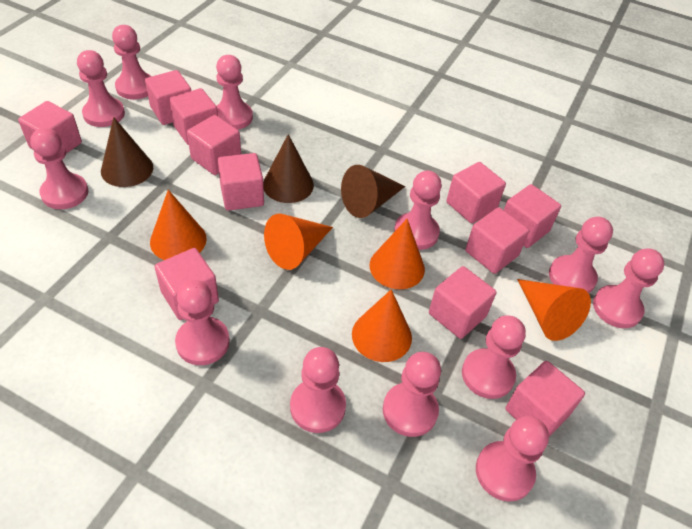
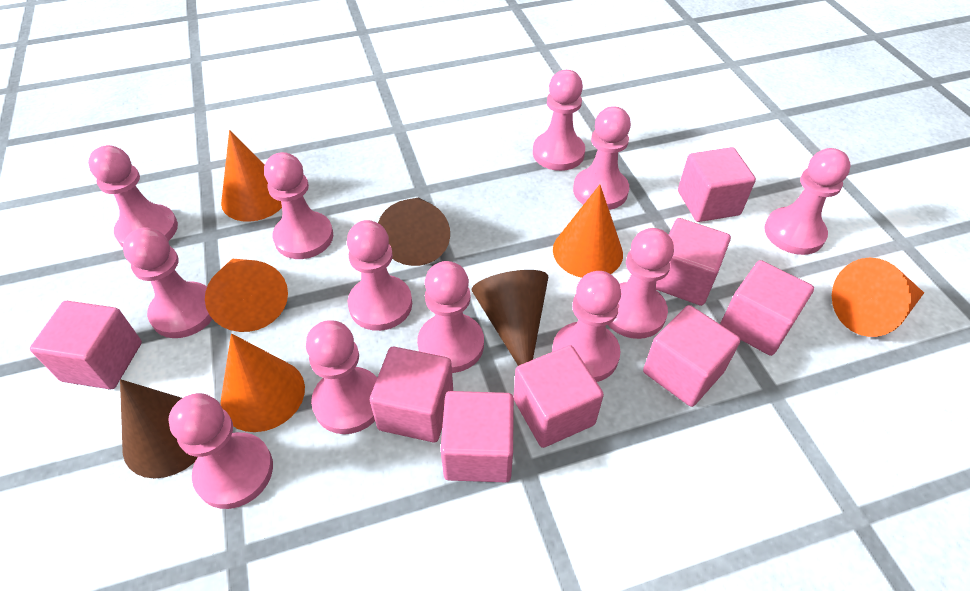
pink cube: 11 -> 8

